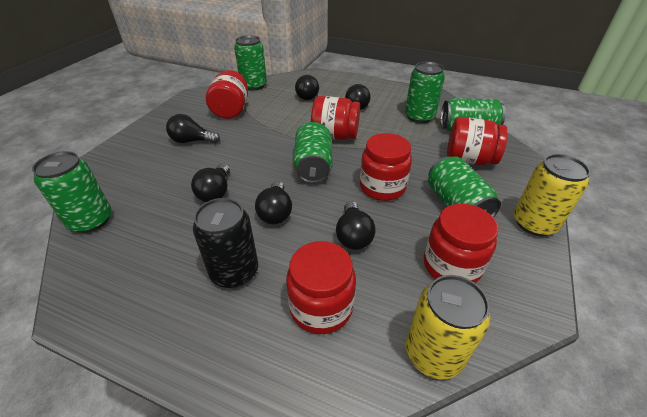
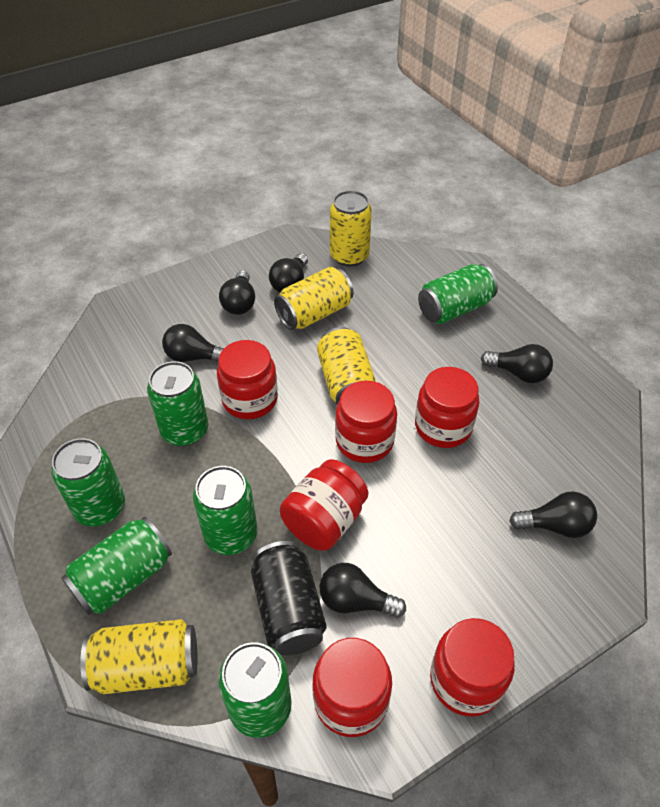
yellow can: 2 -> 4

